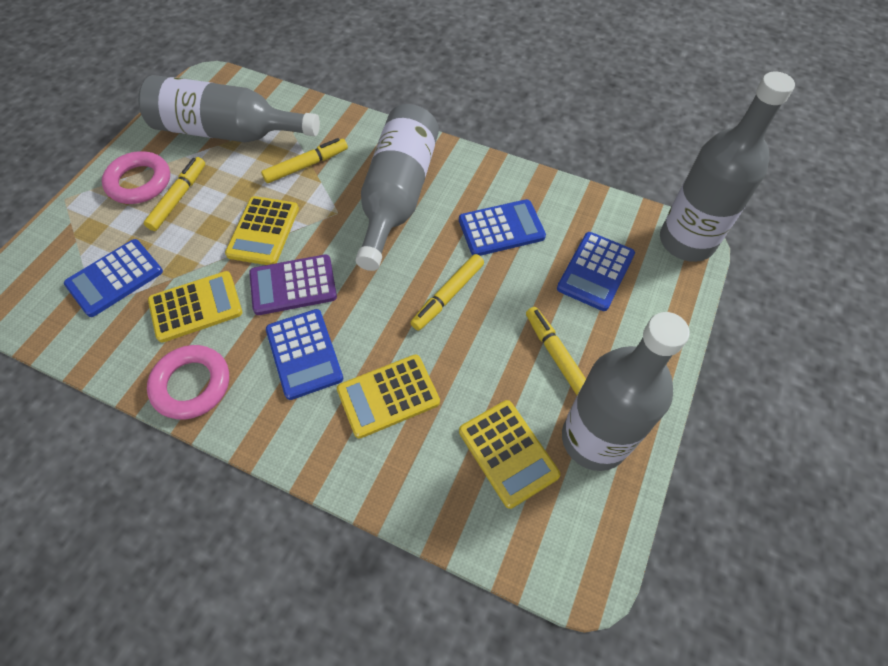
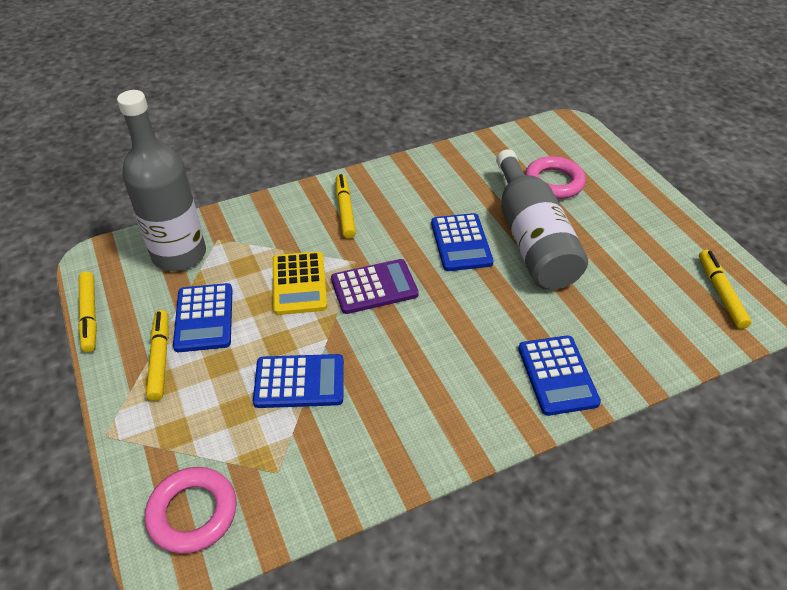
grey bottle: 4 -> 2
yellow calculator: 4 -> 1

